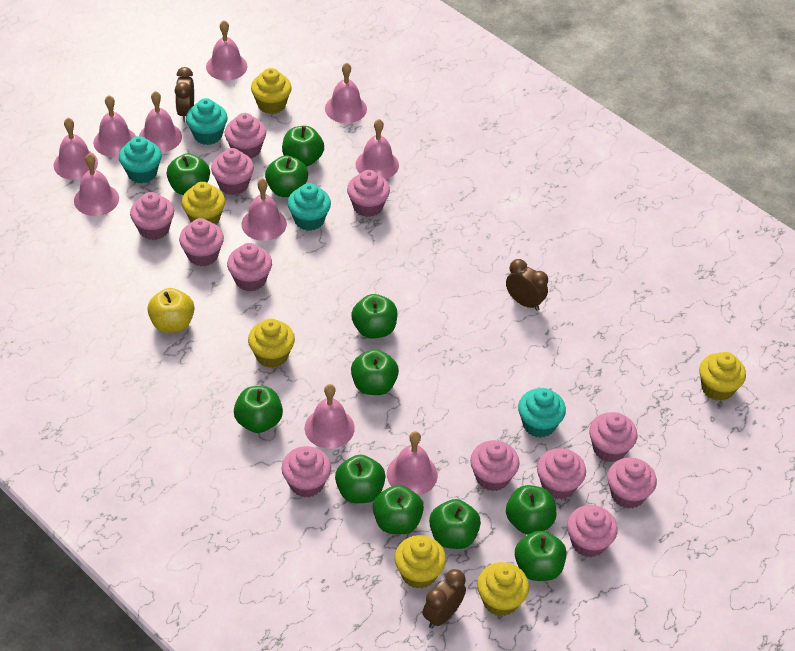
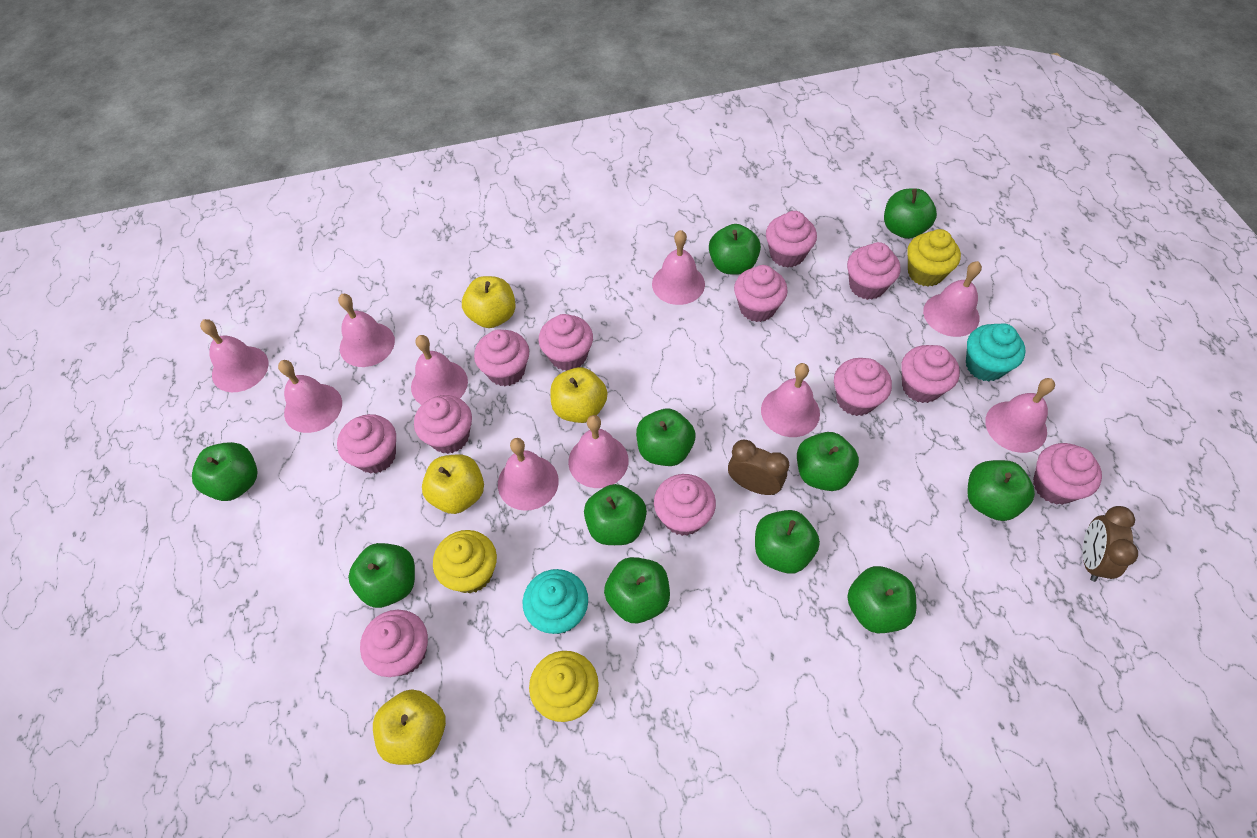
brown clock: 3 -> 2
turquoise cupcake: 4 -> 2
yellow apple: 1 -> 4
yellow cupcake: 6 -> 3

